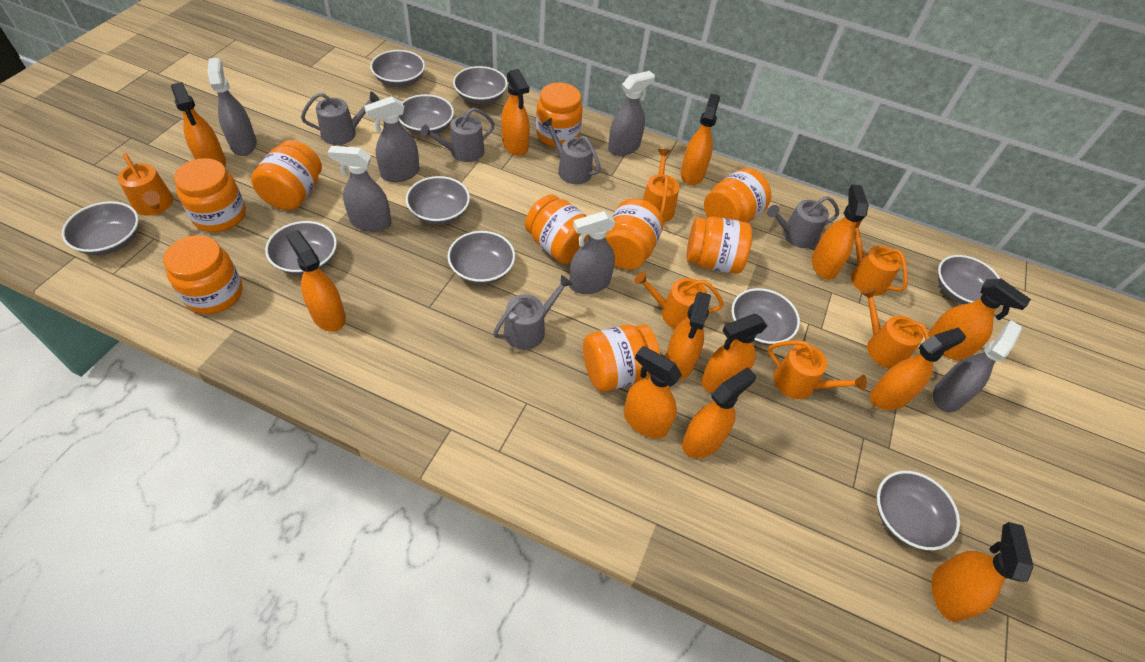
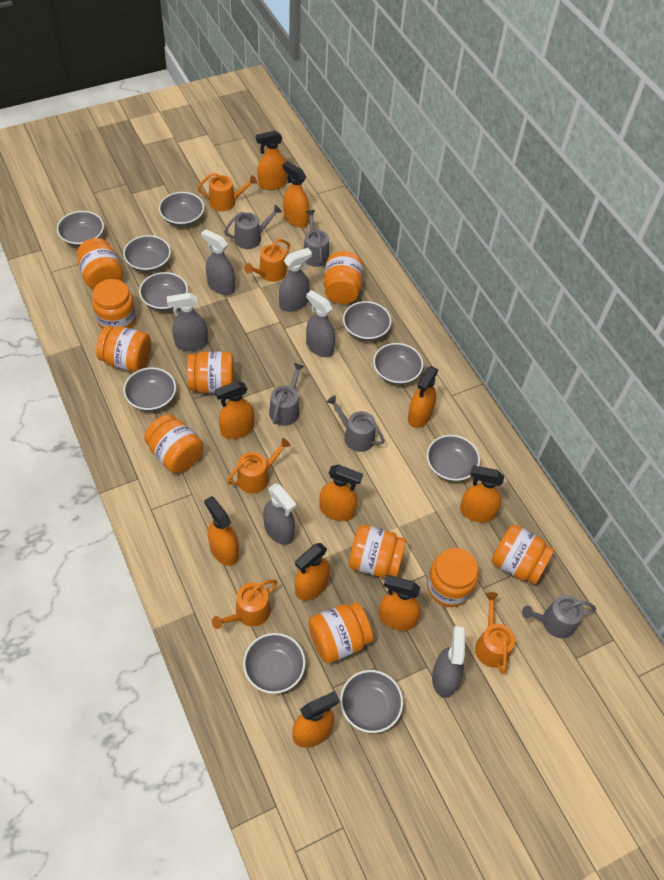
orange jar: 9 -> 10
orange spray bottle: 12 -> 10
orange watering can: 6 -> 5

